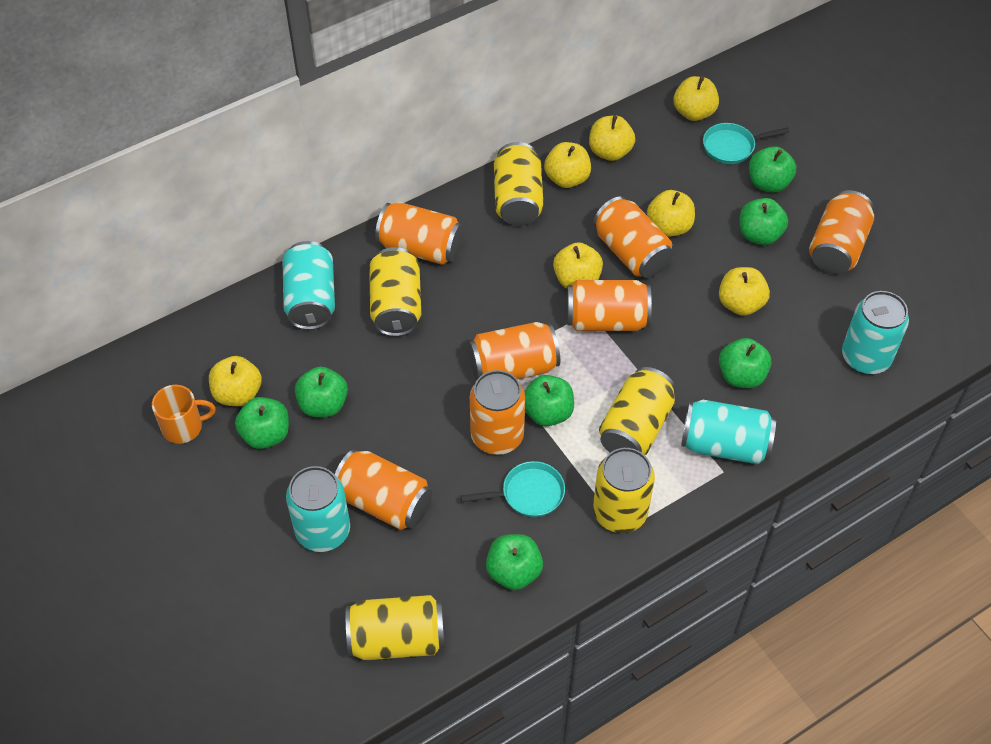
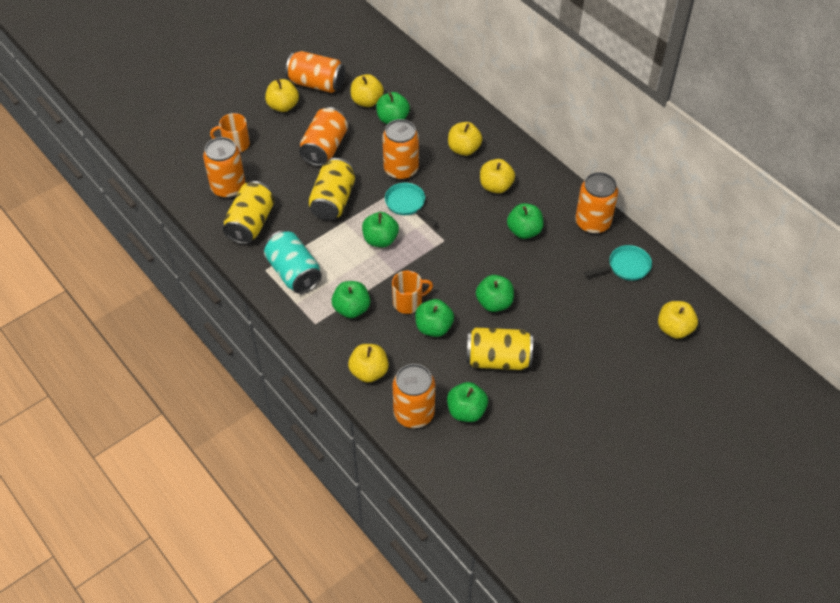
orange can: 7 -> 6
orange mug: 1 -> 2
turquoise can: 4 -> 1
yellow apple: 7 -> 6
yellow can: 5 -> 3

